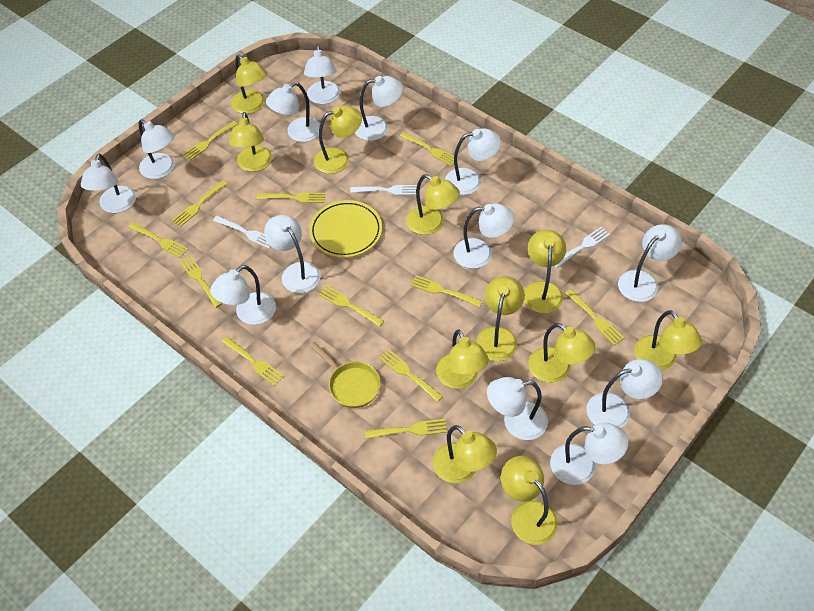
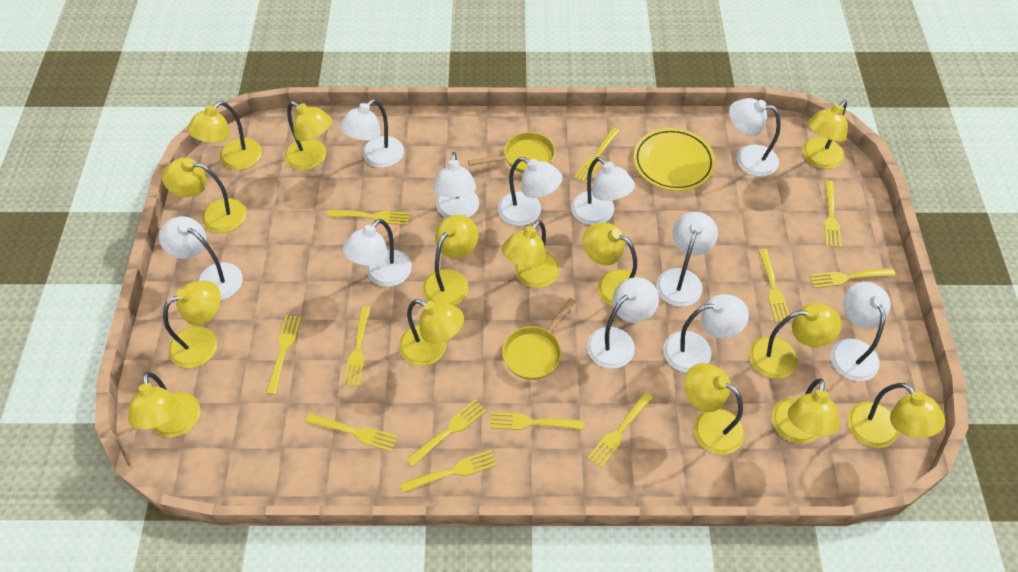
white fork: 3 -> 0
white lamp: 13 -> 11
yellow lamp: 11 -> 14
yellow pan: 1 -> 2

